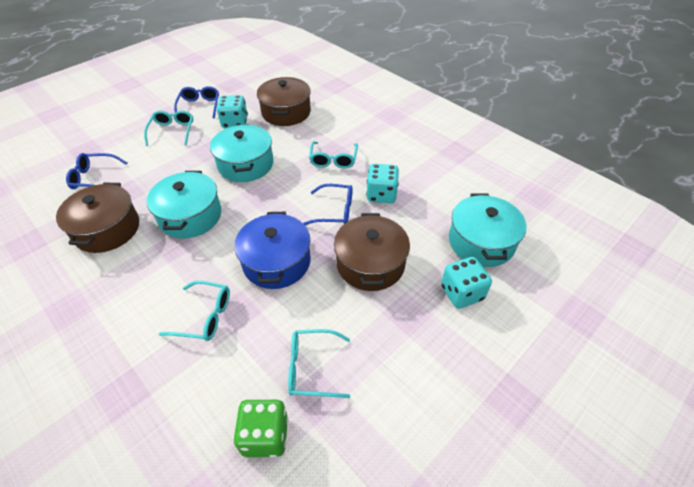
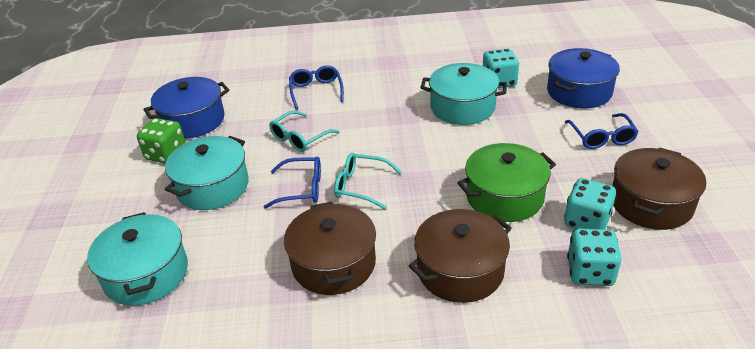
blue pot: 1 -> 2
green pot: 0 -> 1
turquoise glasses: 4 -> 2

